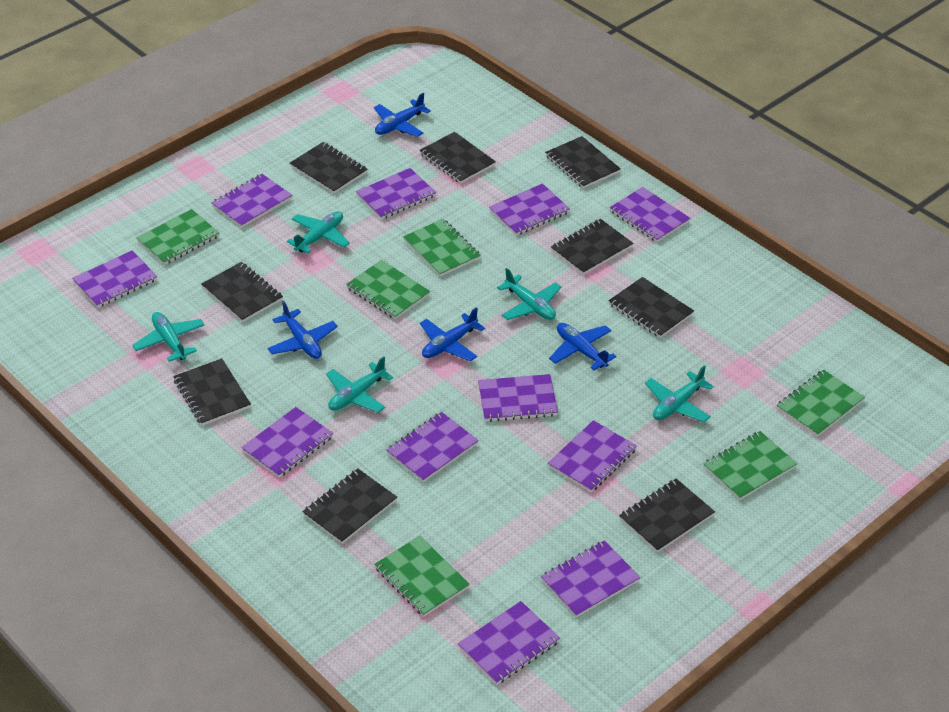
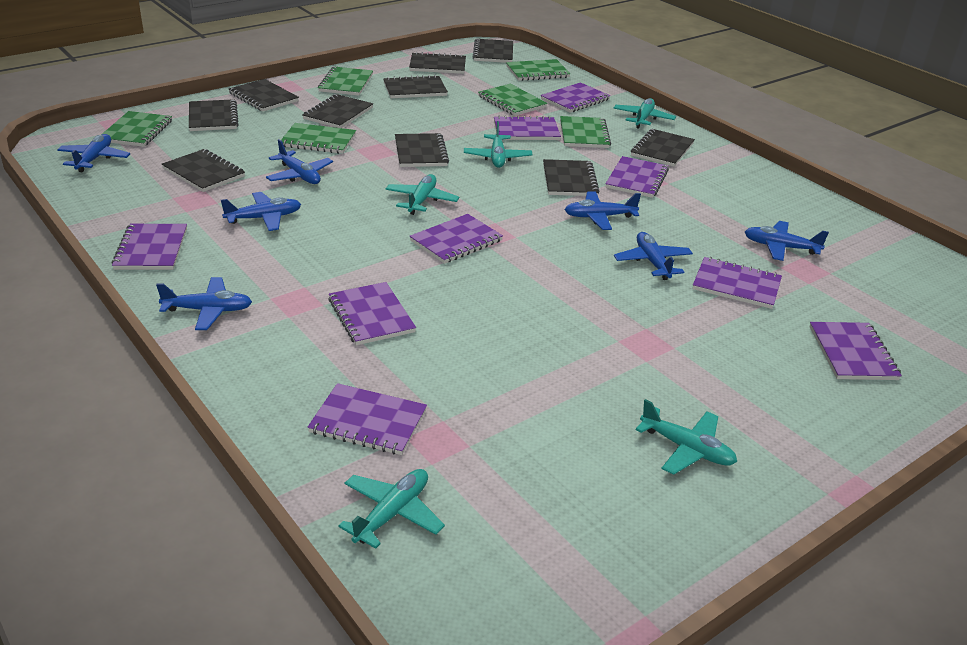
black notebook: 9 -> 10
blue plane: 4 -> 7
purple notebook: 11 -> 9

